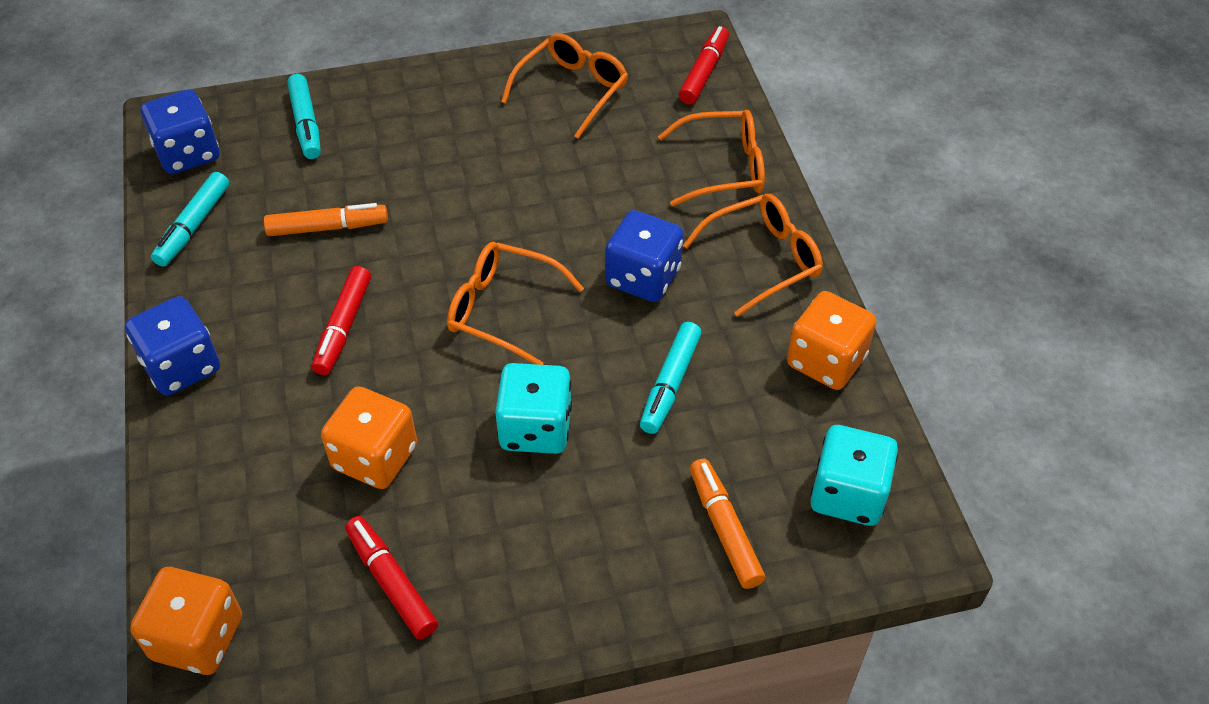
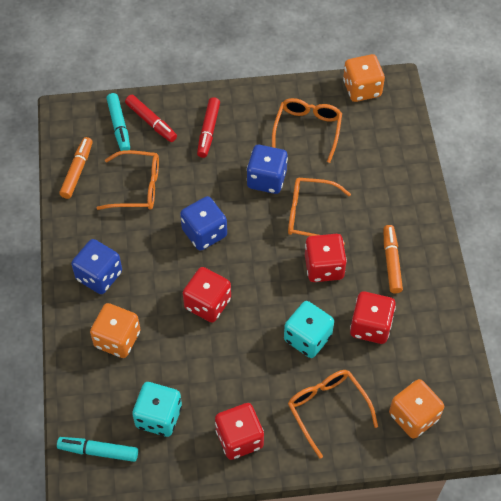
red dice: 0 -> 4
red marker: 3 -> 2
turquoise marker: 3 -> 2

